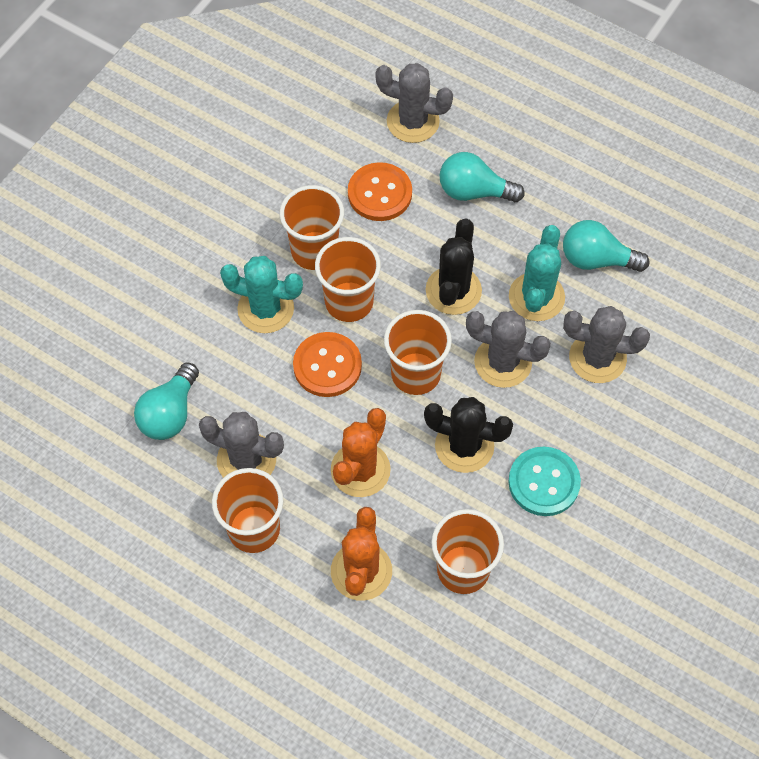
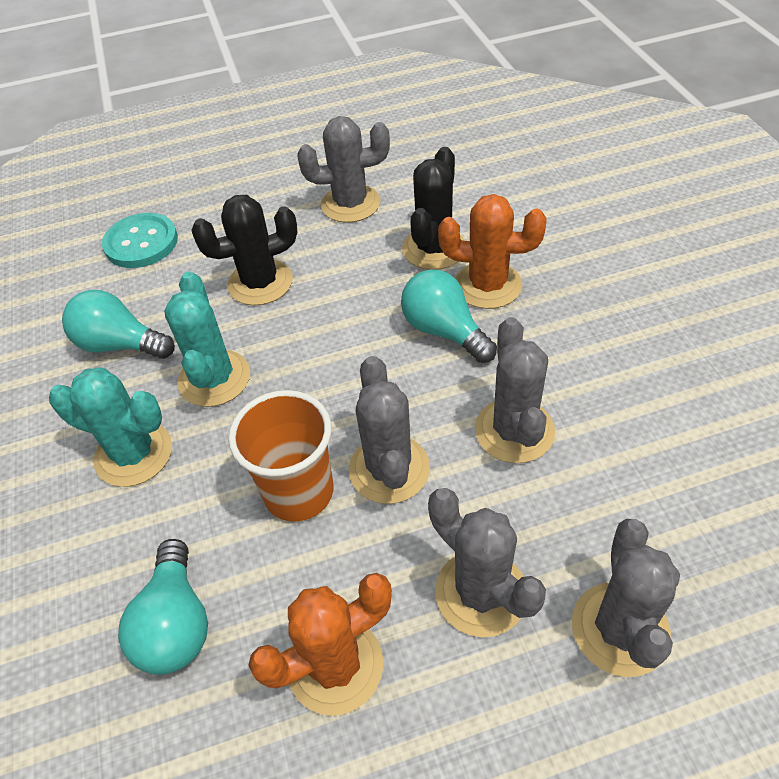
grey cactus: 4 -> 5
orange button: 2 -> 0
orange cup: 5 -> 1

